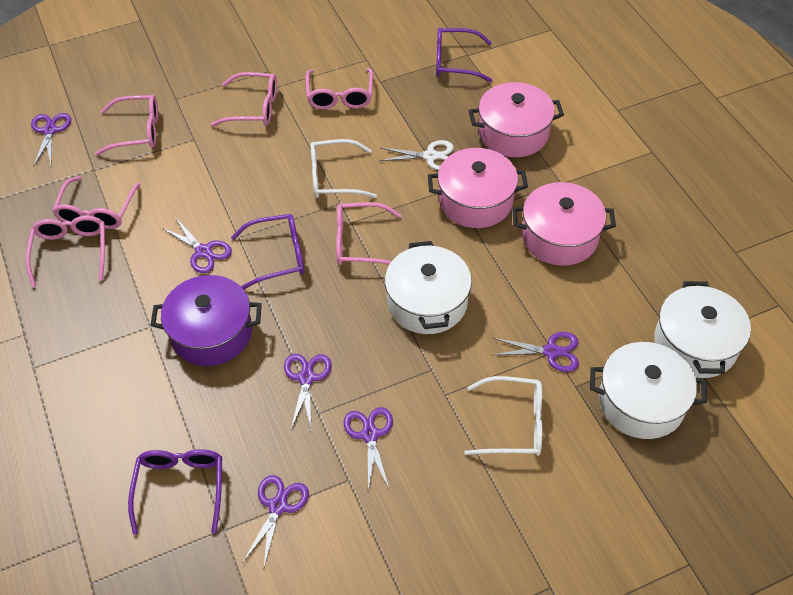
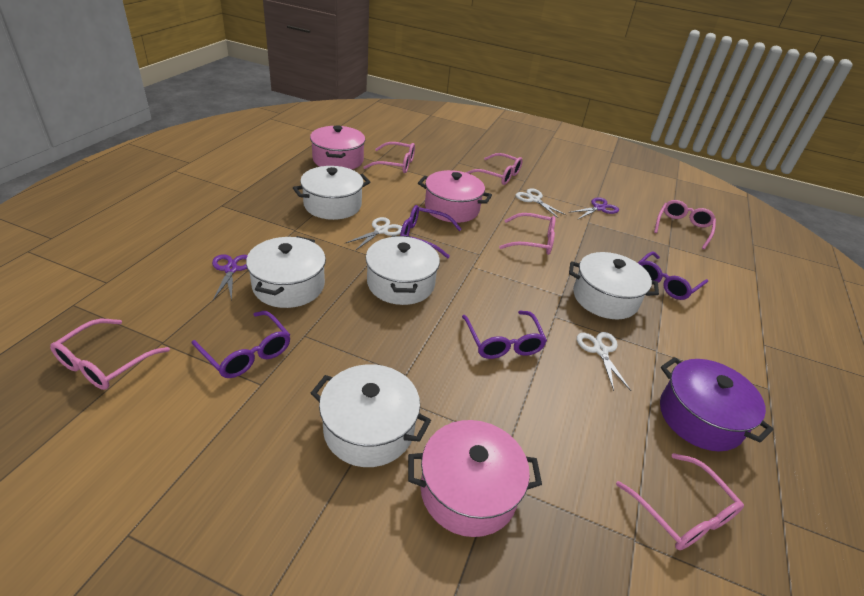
purple glasses: 3 -> 4
purple scissors: 6 -> 2
white glasses: 2 -> 0
white pot: 3 -> 5
white scissors: 1 -> 3

